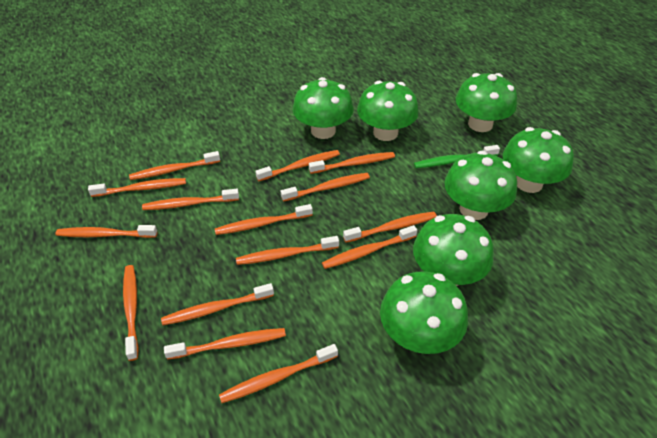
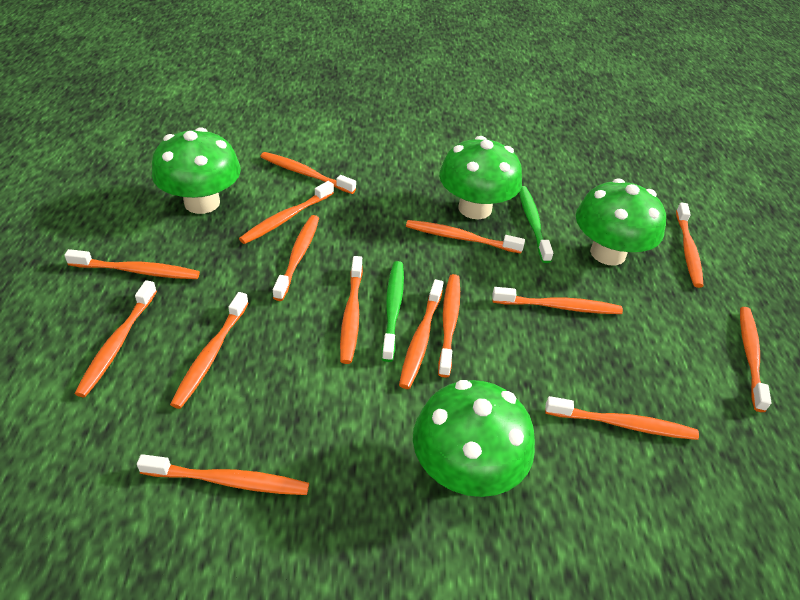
green mushroom: 7 -> 4
green toothbrush: 1 -> 2

